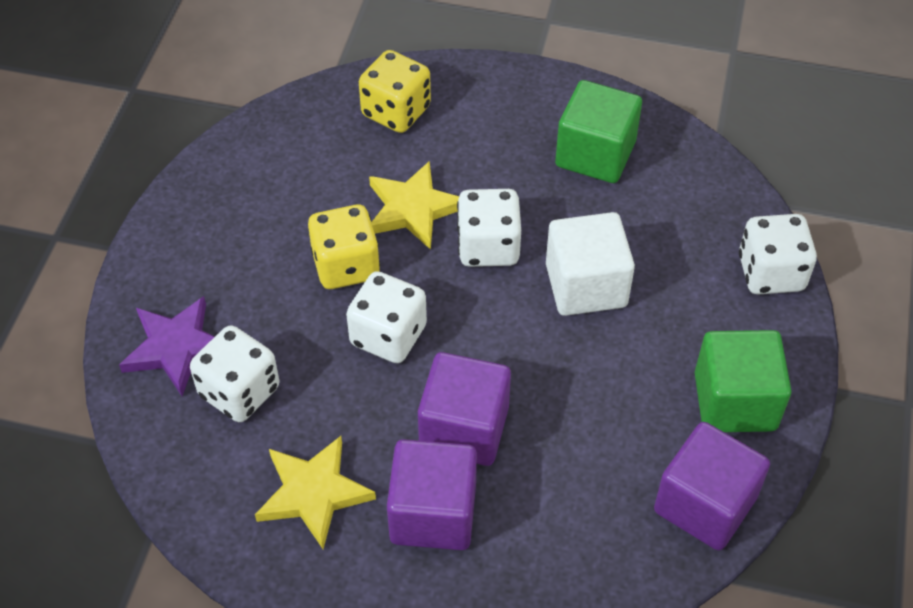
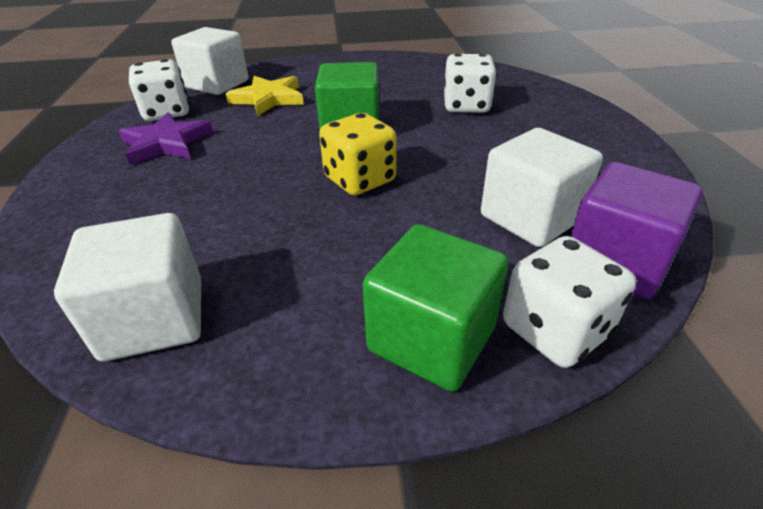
purple cube: 3 -> 1
white cube: 1 -> 3
white dice: 4 -> 3
yellow dice: 2 -> 1
yellow star: 2 -> 1

